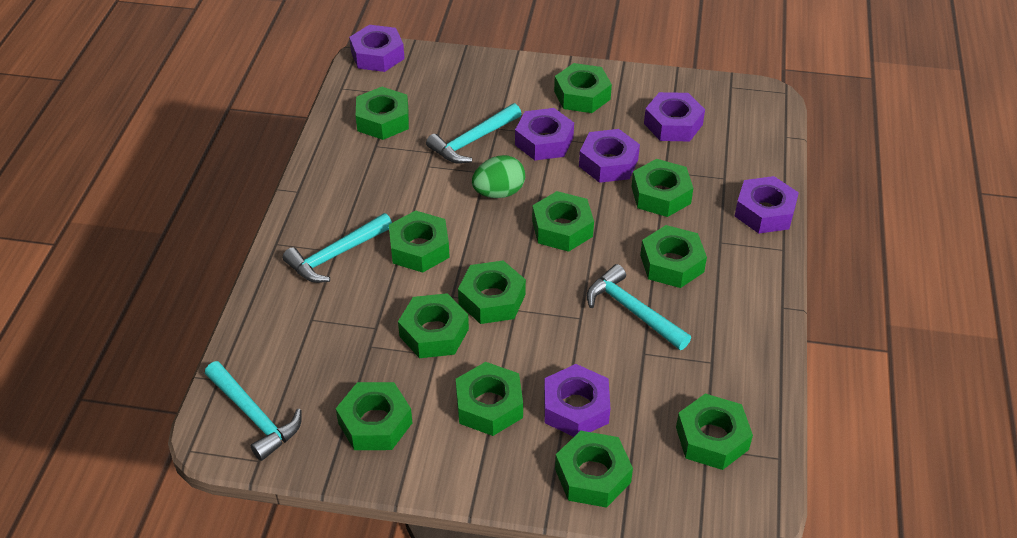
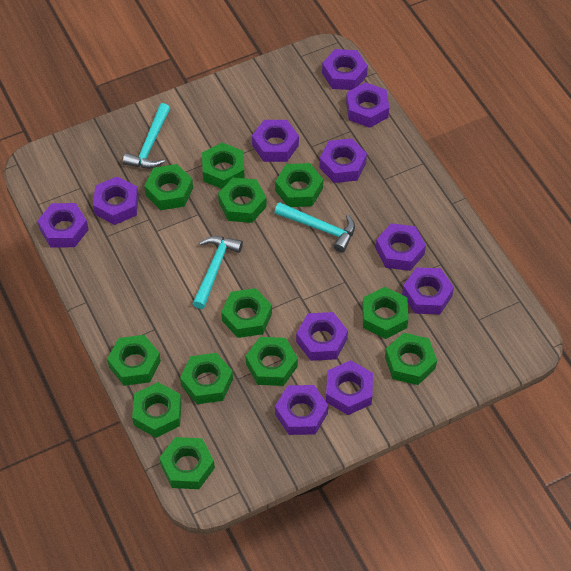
green egg: 1 -> 0
purple nut: 6 -> 11
turquoise hammer: 4 -> 3

